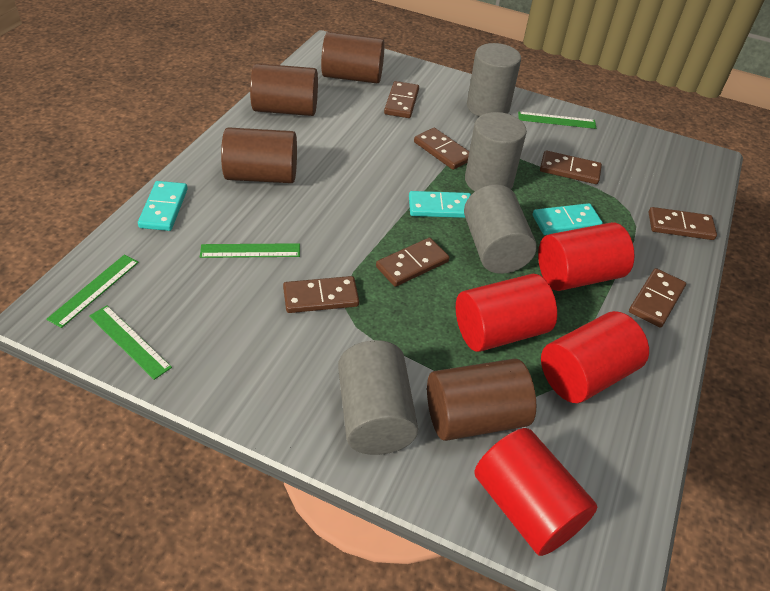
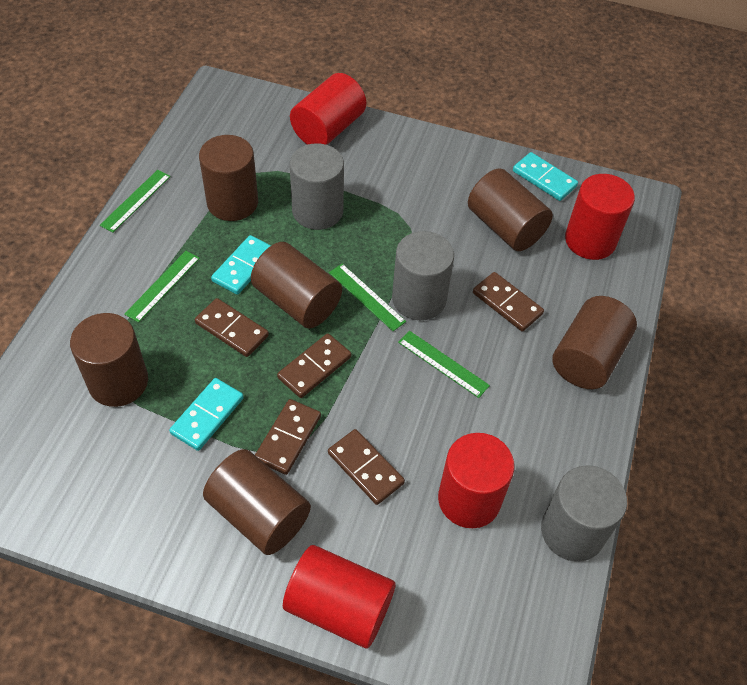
brown cylinder: 4 -> 6
brown domino: 7 -> 5
grey cylinder: 4 -> 3

